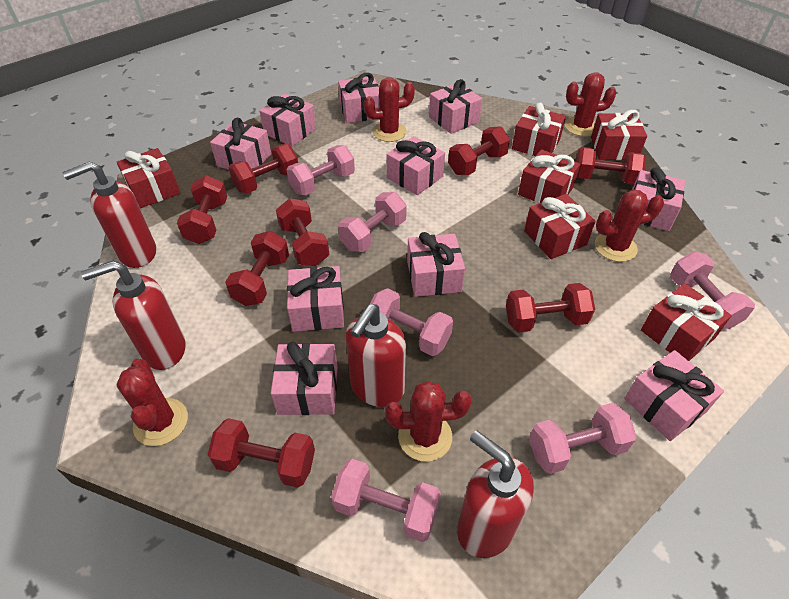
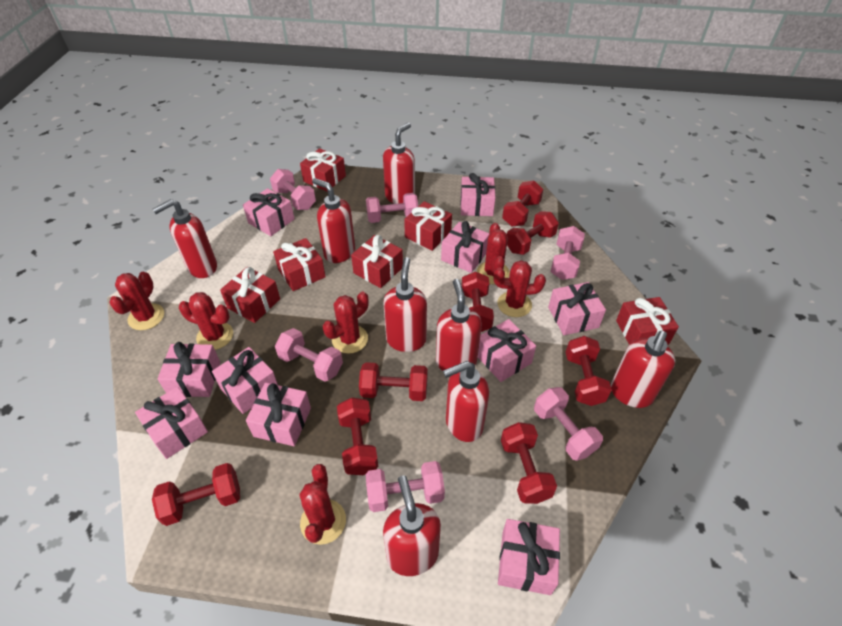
red cactus: 5 -> 6
red soap dispenser: 4 -> 8

